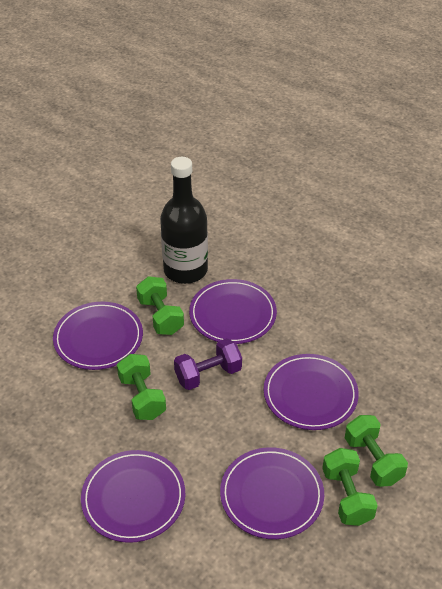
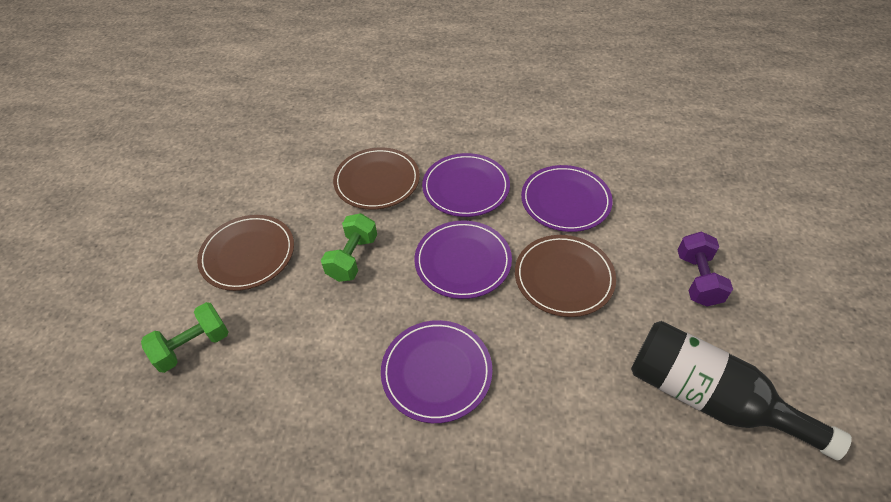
brown plate: 0 -> 3
green dumbbell: 4 -> 2
purple plate: 5 -> 4

